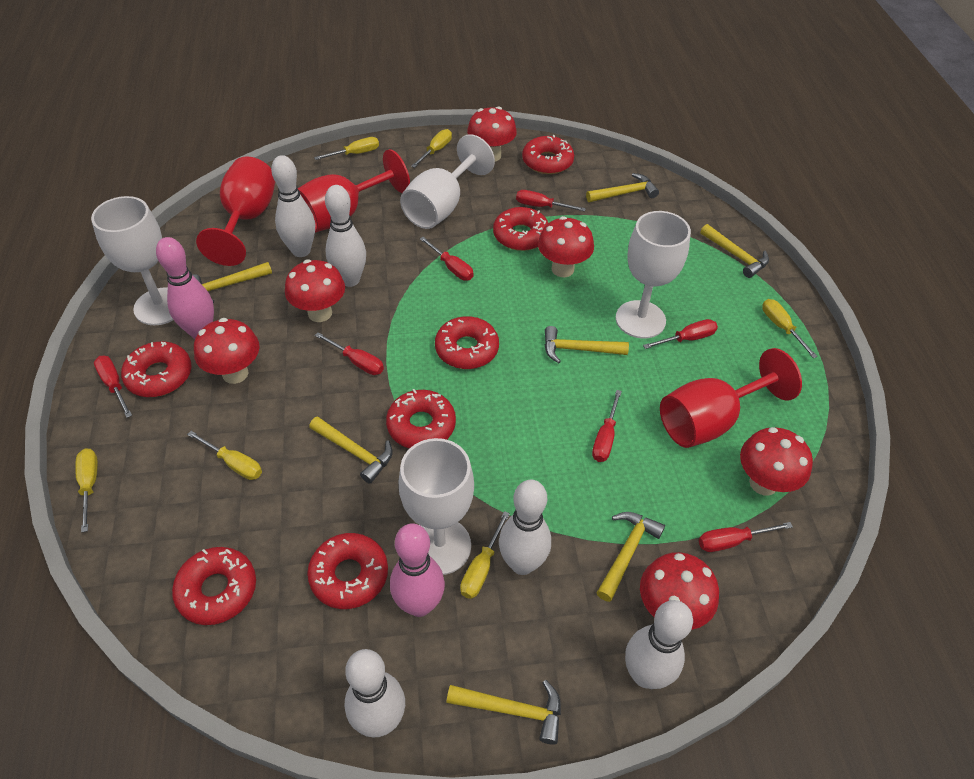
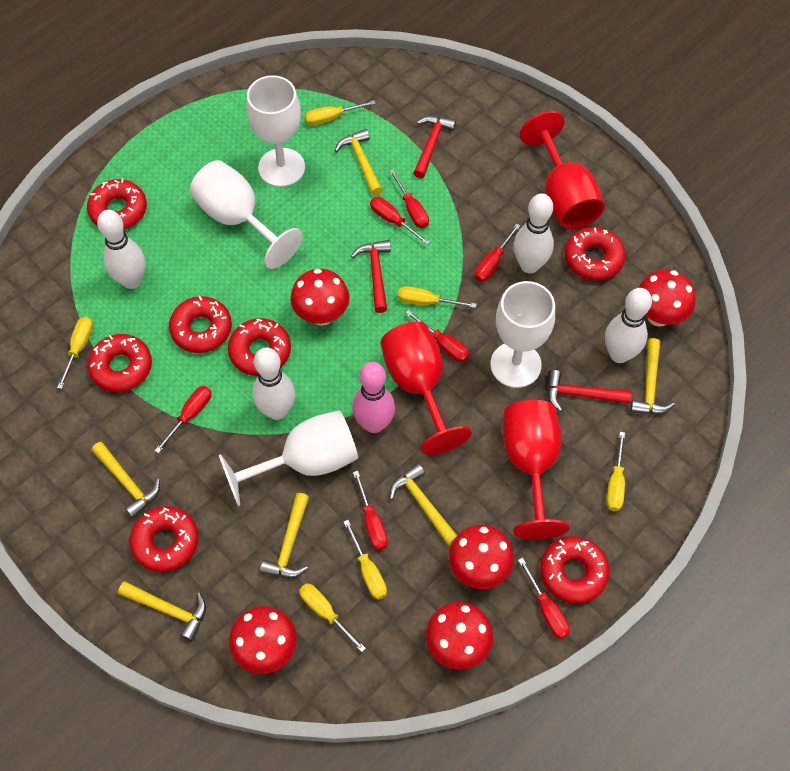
pink bowling pin: 2 -> 1
red hammer: 0 -> 3
red mushroom: 6 -> 5
white bowling pin: 5 -> 4
yellow hammer: 7 -> 6

